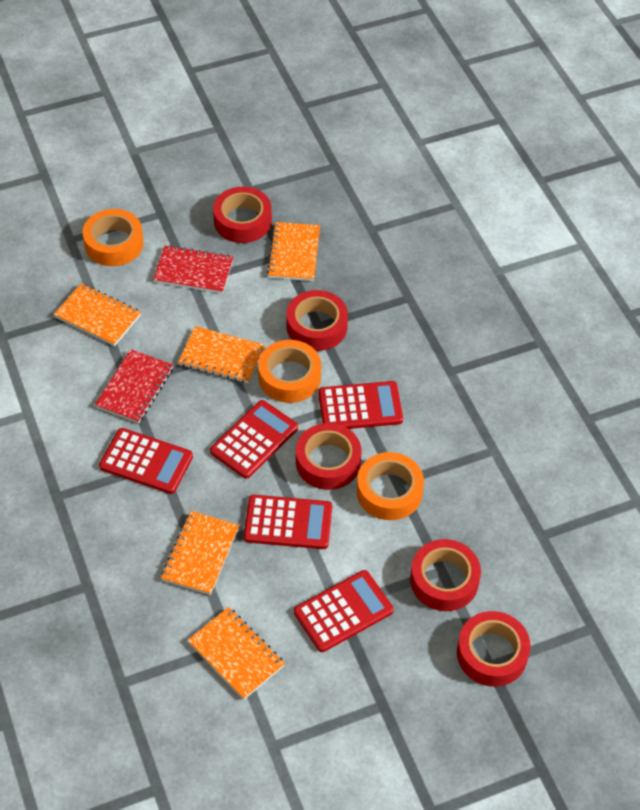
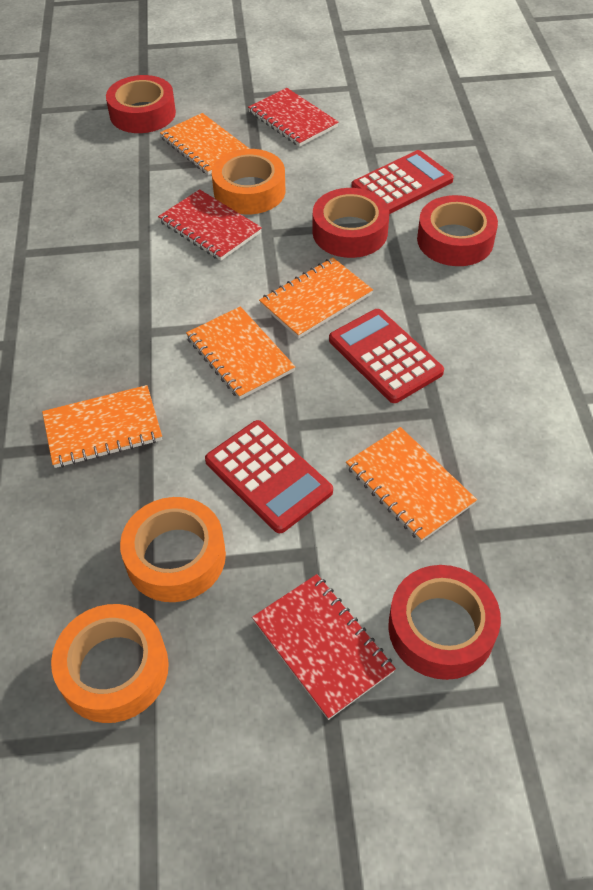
red calculator: 5 -> 3
red notebook: 2 -> 3
red tape: 5 -> 4

